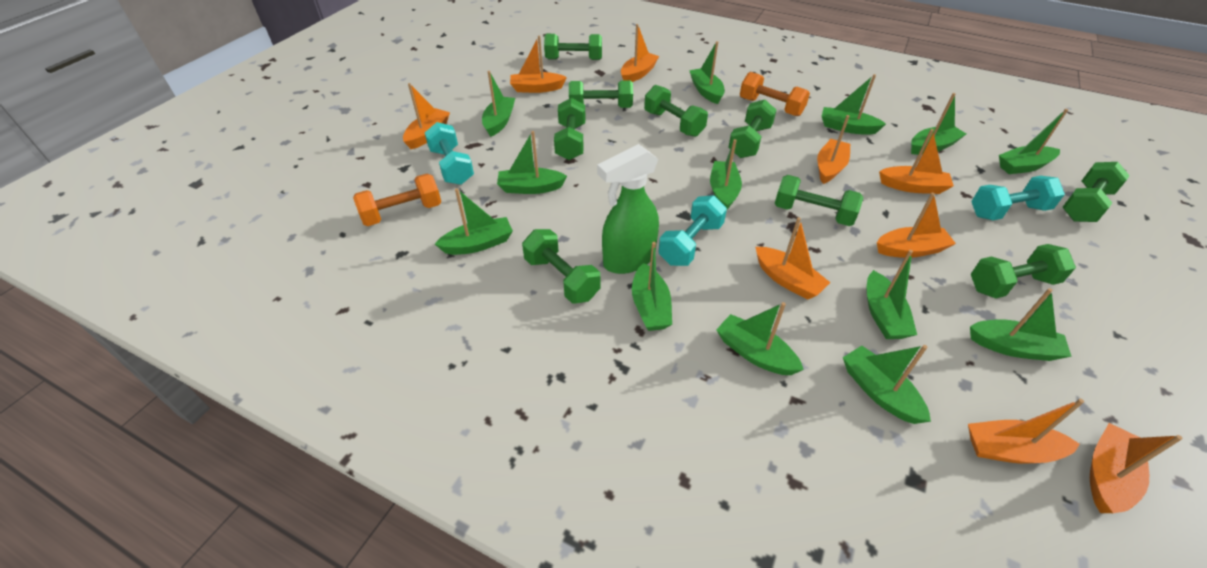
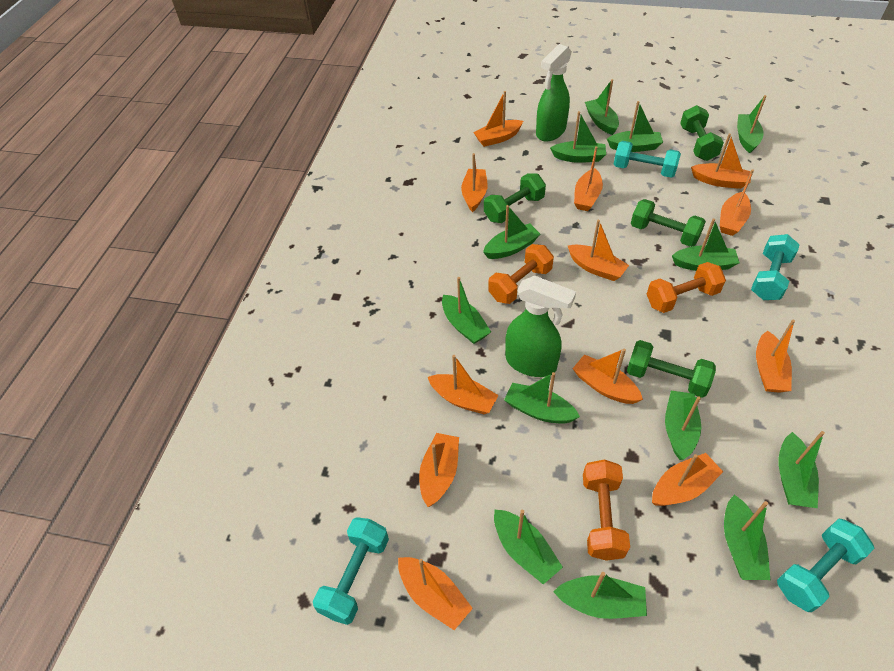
green dumbbell: 9 -> 4
green spray bottle: 1 -> 2
orange boat: 9 -> 12
orange dumbbell: 2 -> 3
turquoise dumbbell: 3 -> 4

